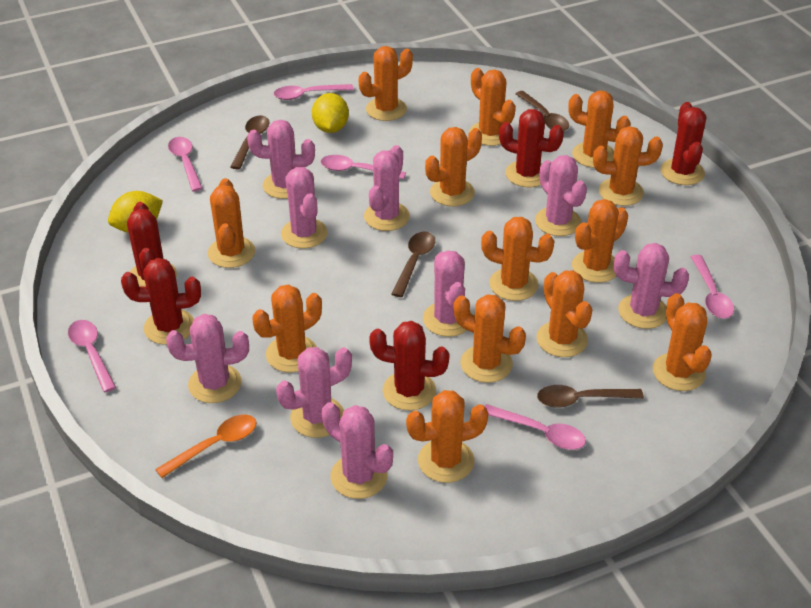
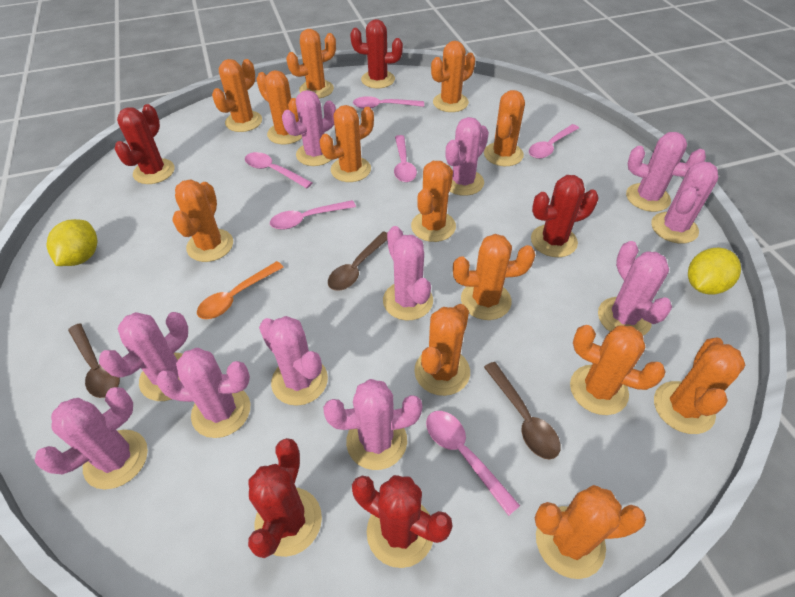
brown spoon: 4 -> 3
pink cactus: 9 -> 11

